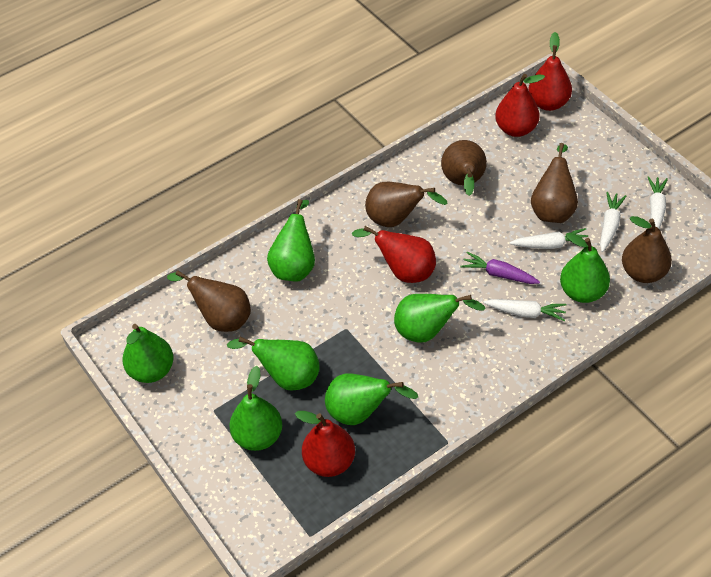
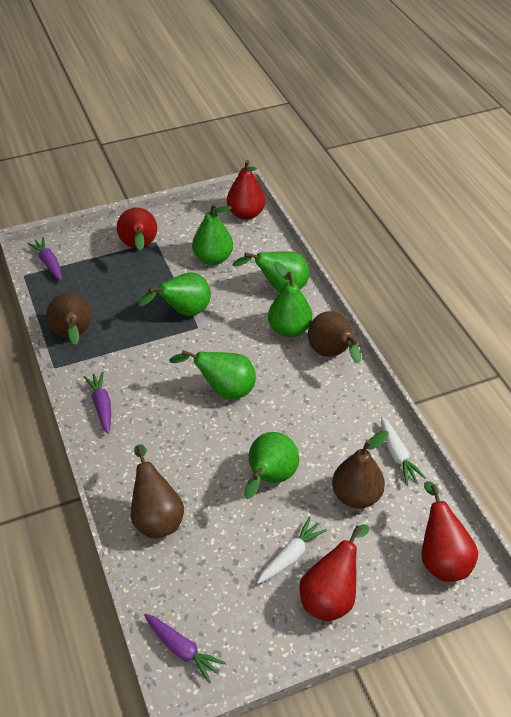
brown pear: 5 -> 4
green pear: 7 -> 6
purple carrot: 1 -> 3
white carrot: 4 -> 2

